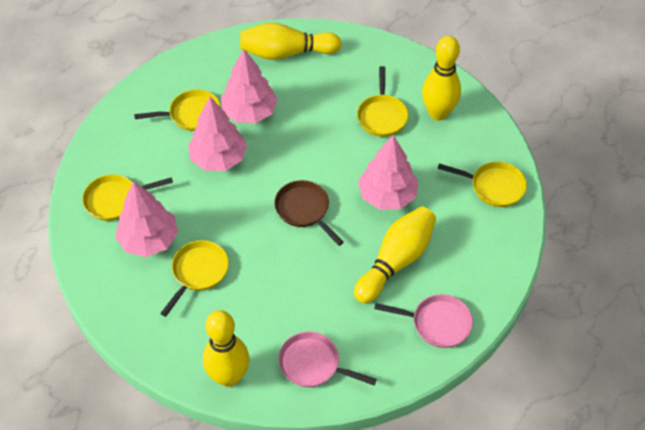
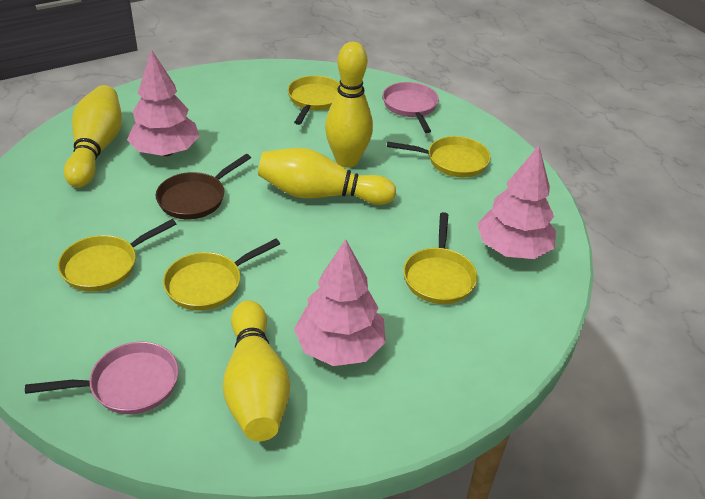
pink tree: 4 -> 3

